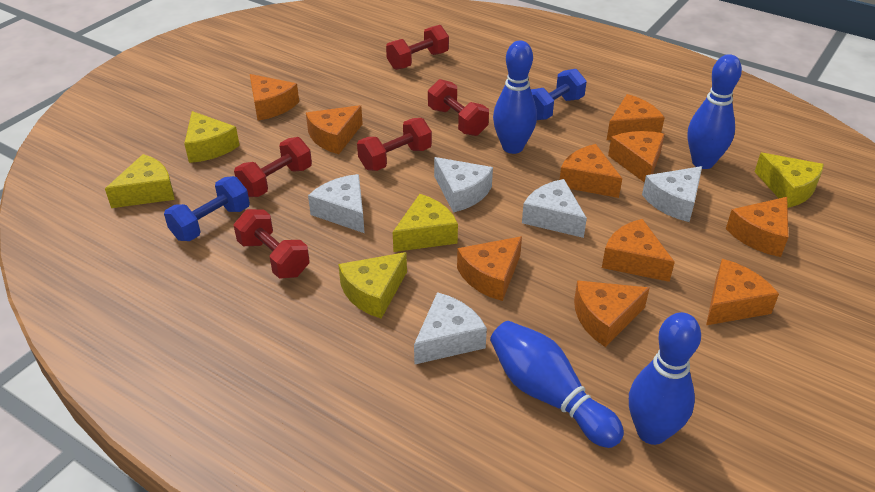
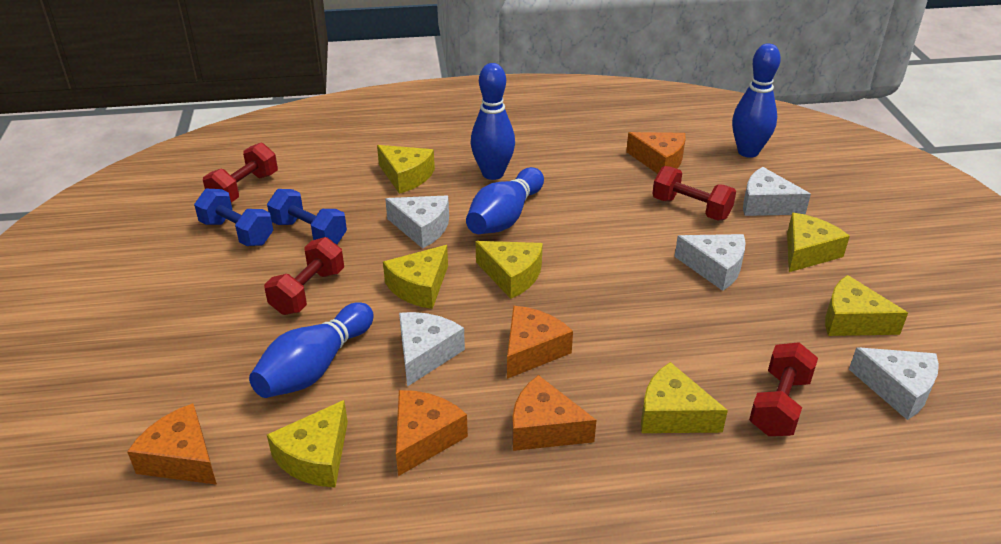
orange cheese: 10 -> 5
red dumbbell: 5 -> 4
yellow cheese: 5 -> 7

